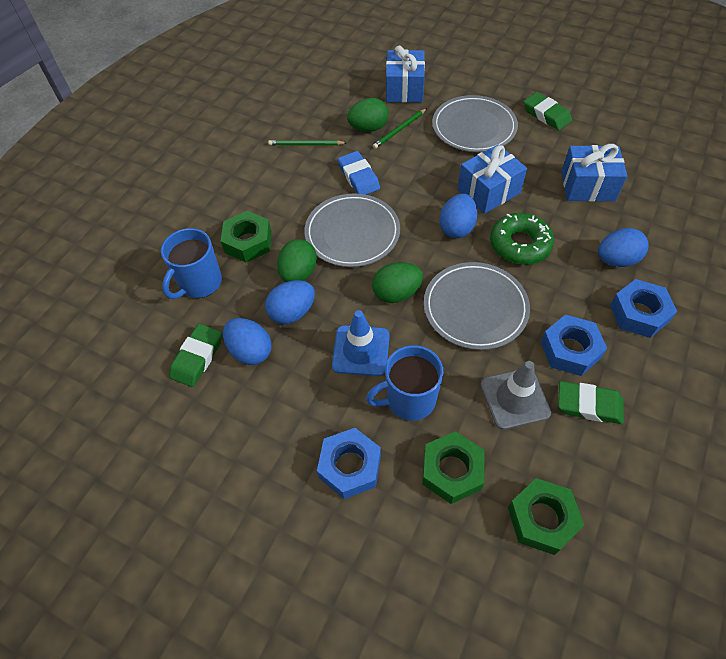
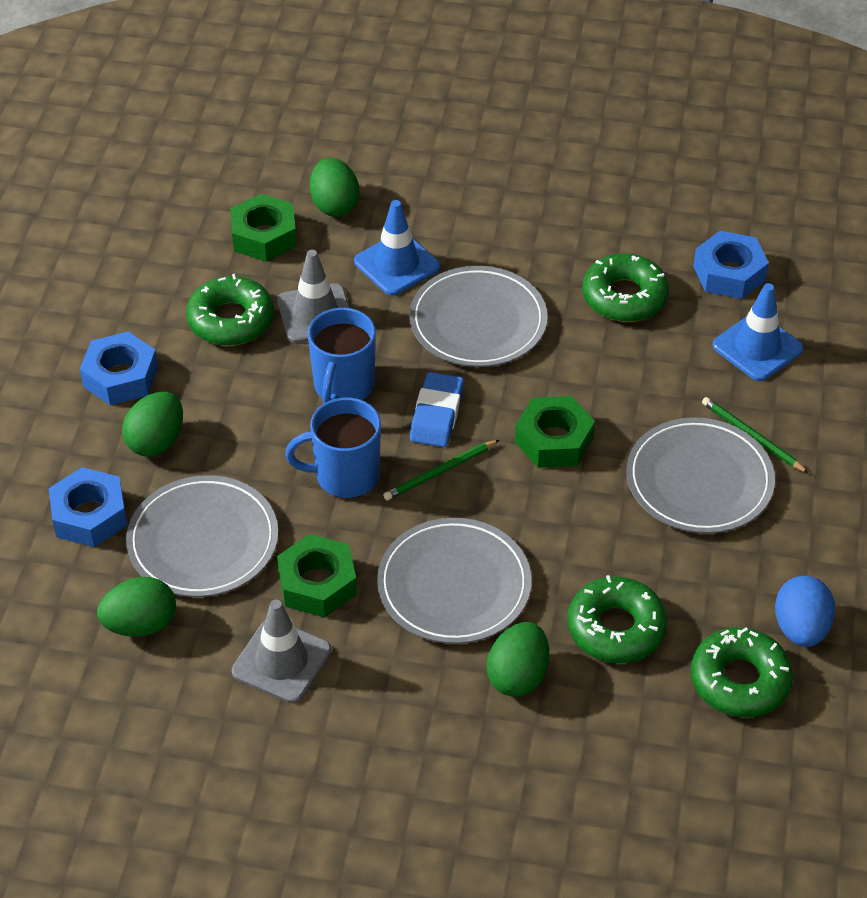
blue egg: 4 -> 1
blue gift: 3 -> 0
blue traffic cone: 1 -> 2
green donut: 1 -> 4
green egg: 3 -> 4
green eraser: 3 -> 0
grey plate: 3 -> 4
grey traffic cone: 1 -> 2

